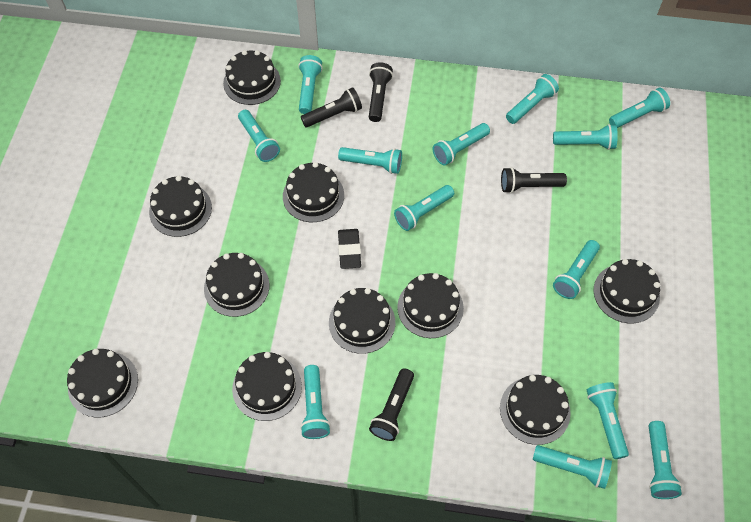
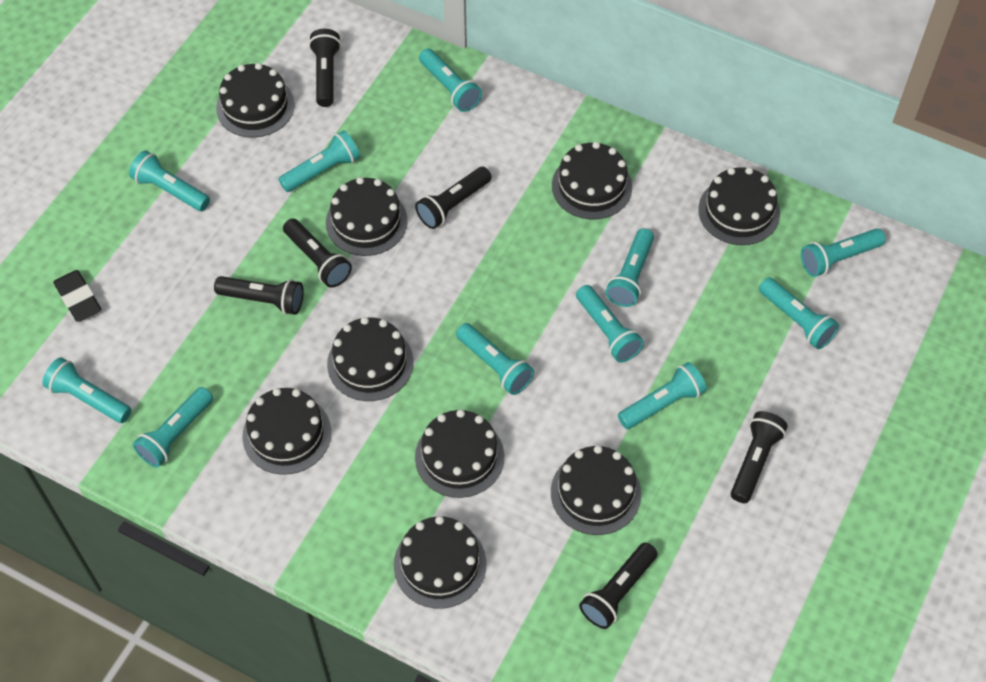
black cake: 10 -> 9
black flashlight: 4 -> 6
turquoise flashlight: 13 -> 11

